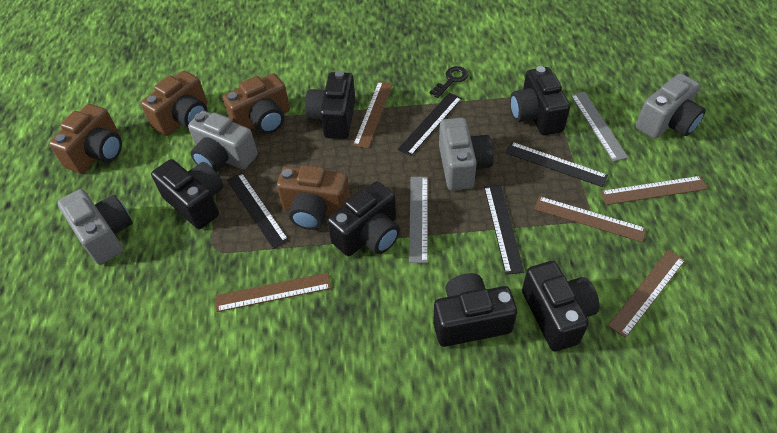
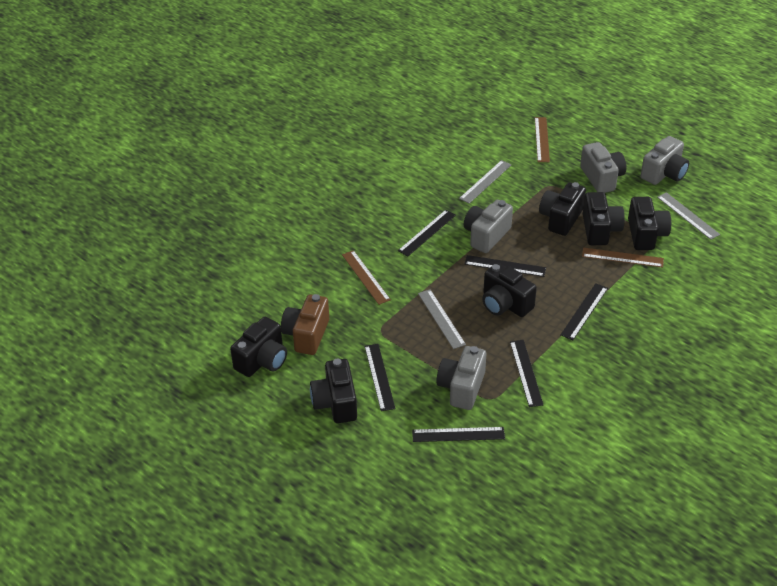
black key: 1 -> 0
black ruler: 4 -> 6
brown camera: 4 -> 1
brown ruler: 5 -> 3
grey ruler: 2 -> 3

